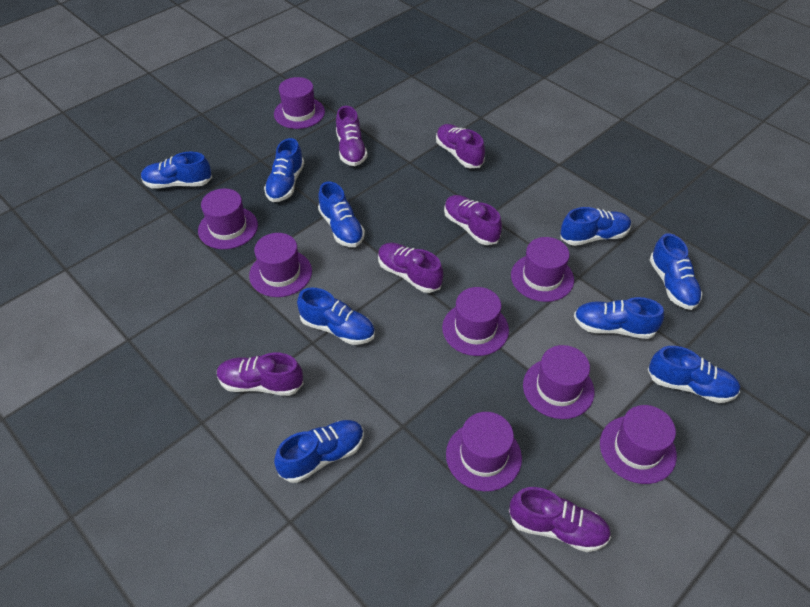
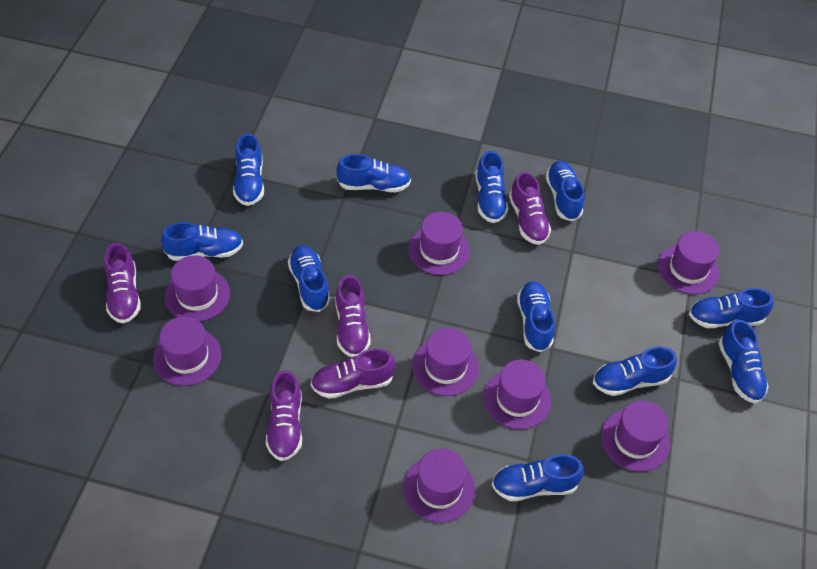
blue shoe: 9 -> 11
purple shoe: 6 -> 5

